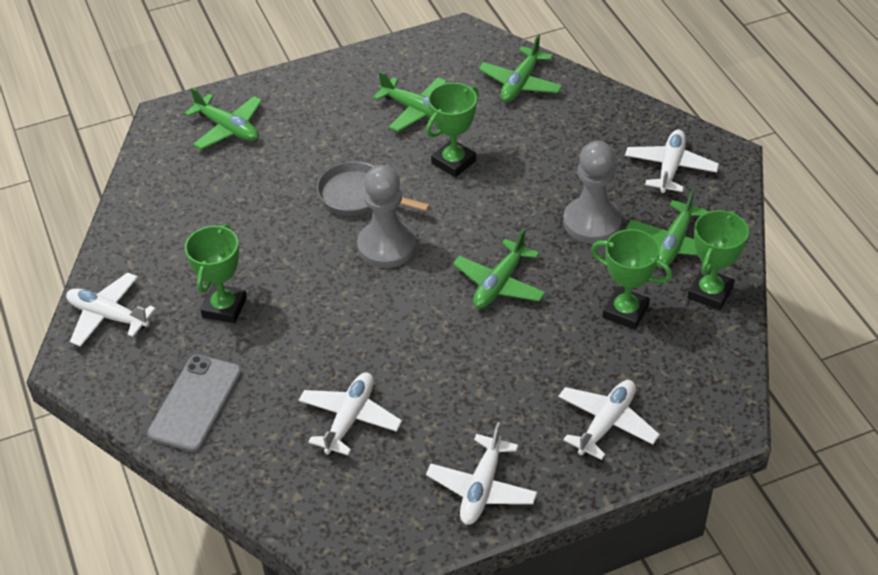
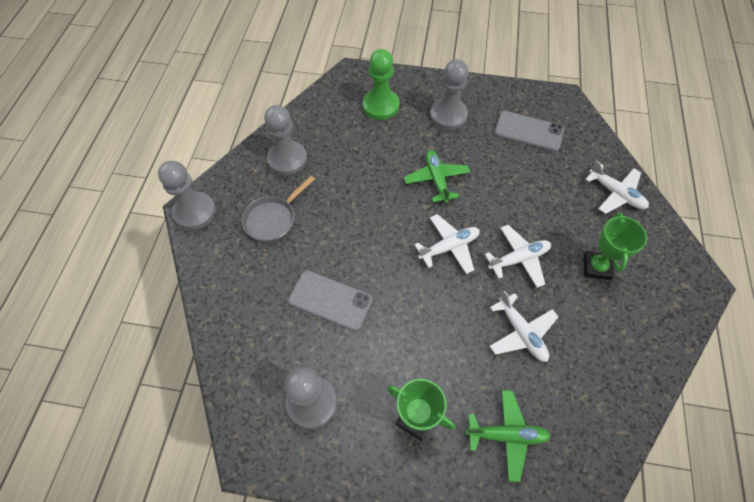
green pawn: 0 -> 1
green plane: 5 -> 2
green trophy: 4 -> 2
grey pawn: 2 -> 4
grey phone: 1 -> 2
white plane: 5 -> 4

